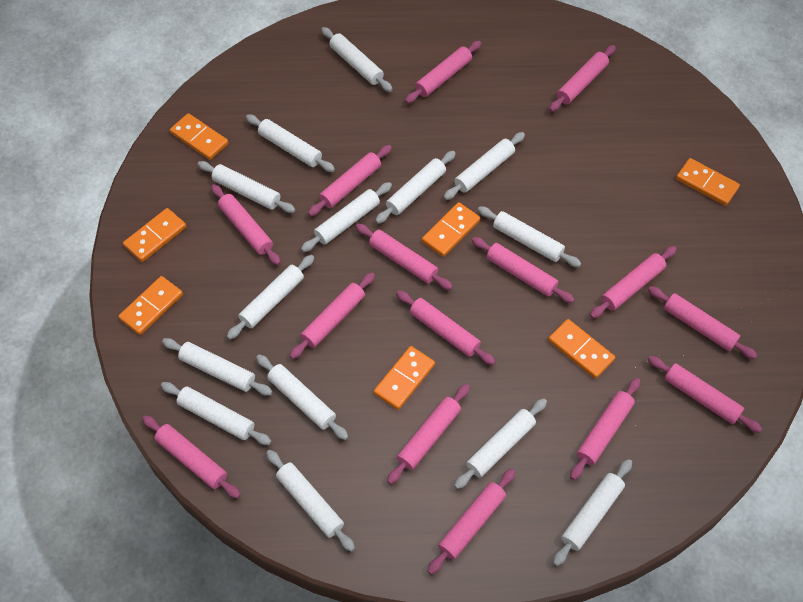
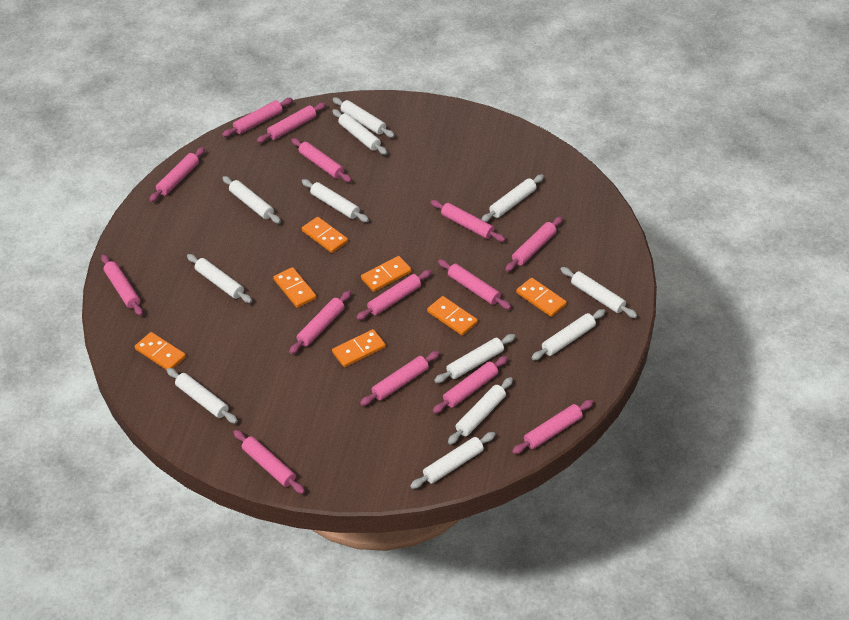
pink rolling pin: 15 -> 14
white rolling pin: 14 -> 12

